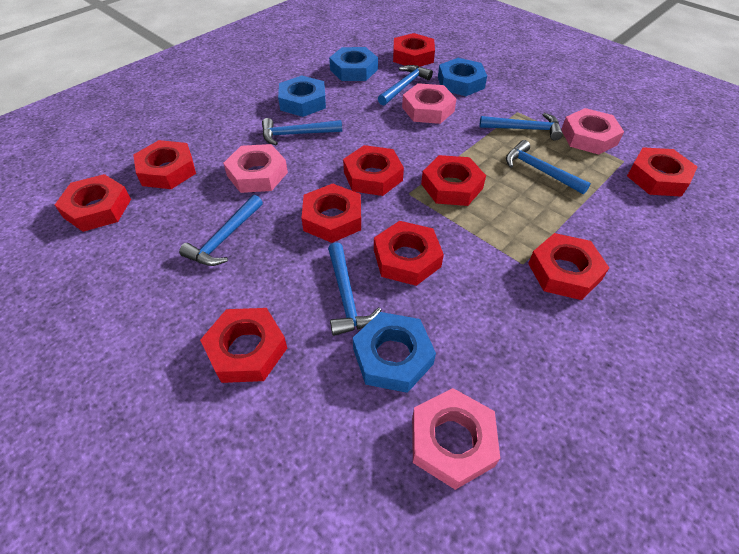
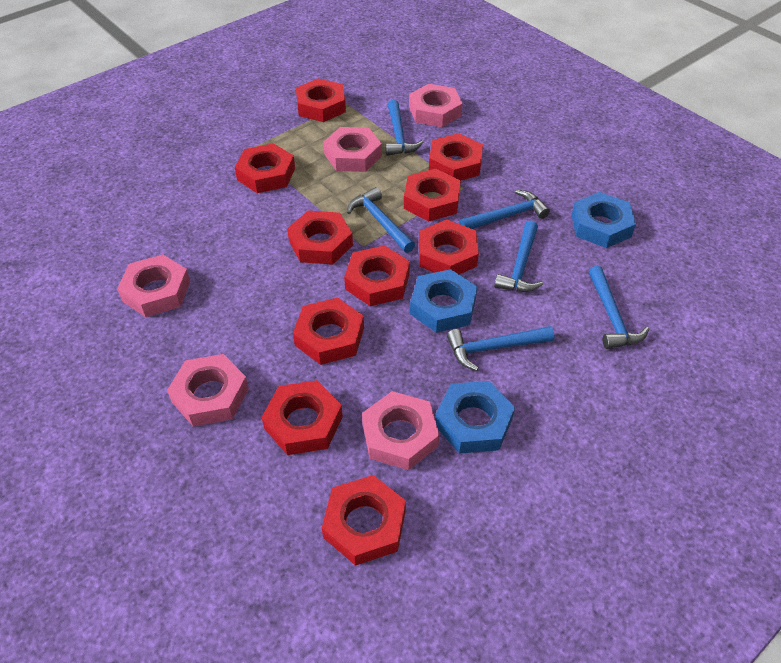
blue nut: 4 -> 3
pink nut: 4 -> 5

